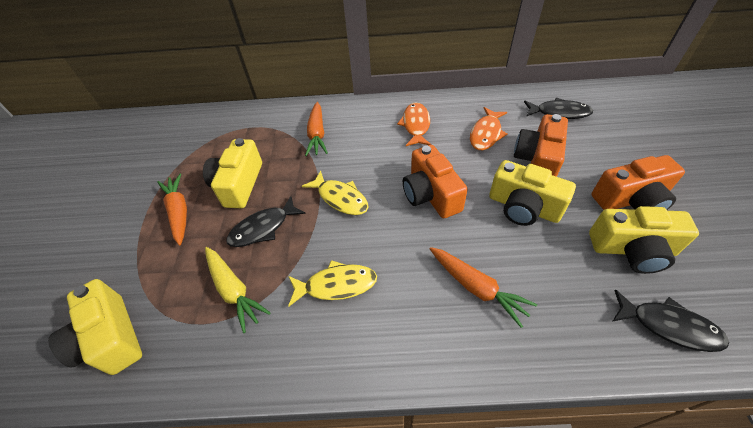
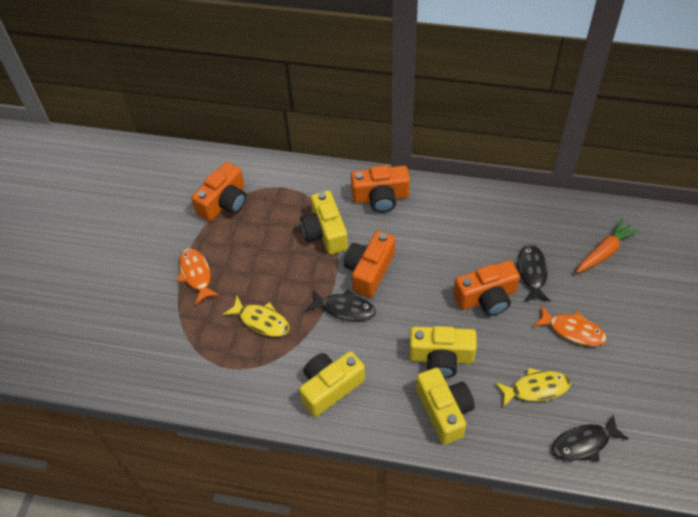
orange camera: 3 -> 4
orange carrot: 3 -> 1
yellow carrot: 1 -> 0

